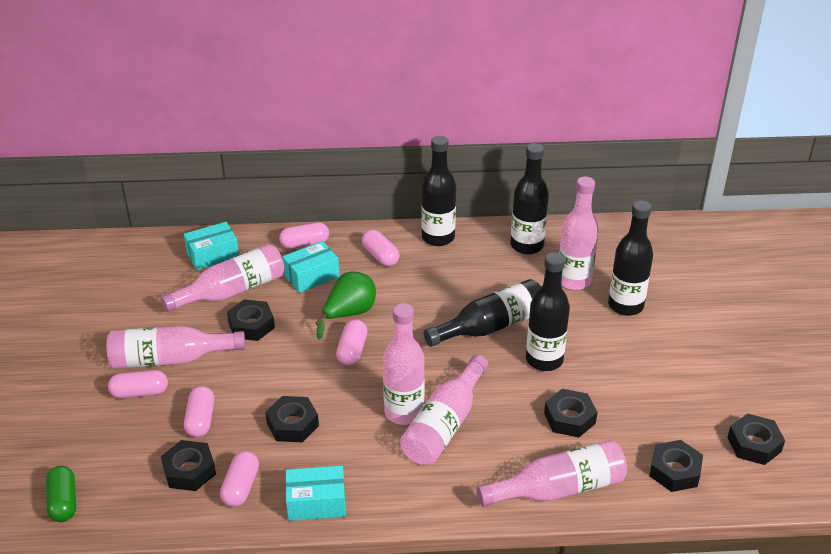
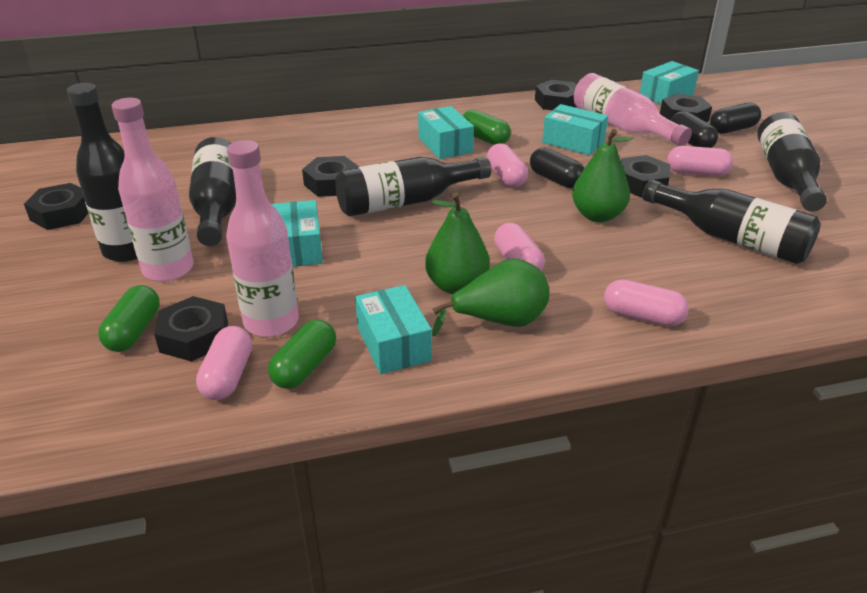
black capsule: 0 -> 3
green capsule: 1 -> 3
green pear: 1 -> 3
pink bottle: 6 -> 3
pink capsule: 6 -> 5
turquoise box: 3 -> 5

